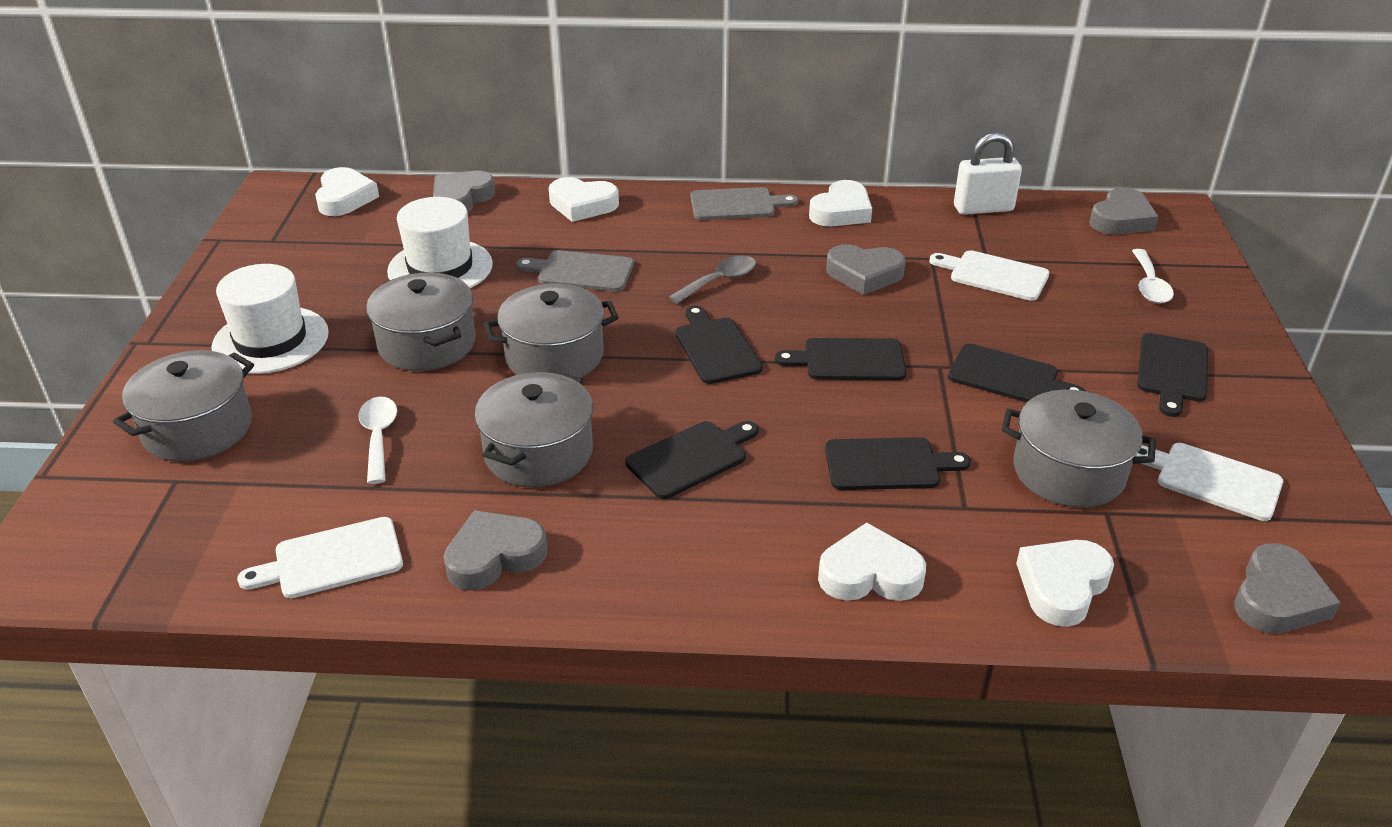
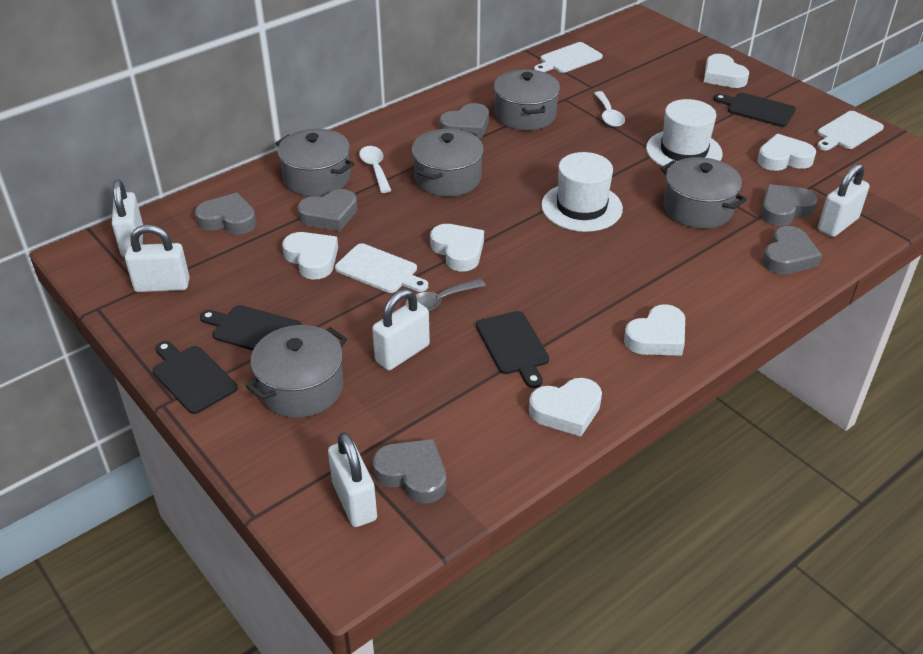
black cutting board: 6 -> 4
grey cutting board: 2 -> 0
grey heart: 5 -> 6
white heart: 5 -> 6
white padlock: 1 -> 5

